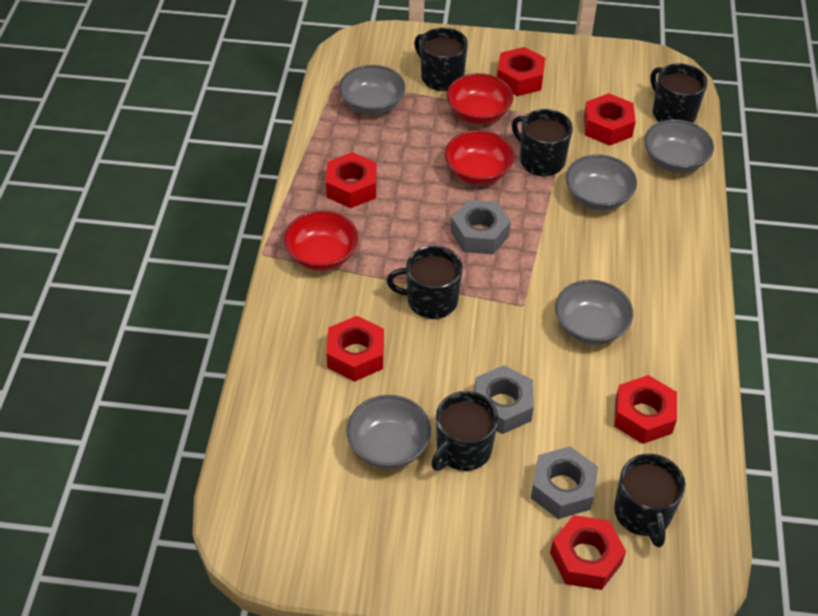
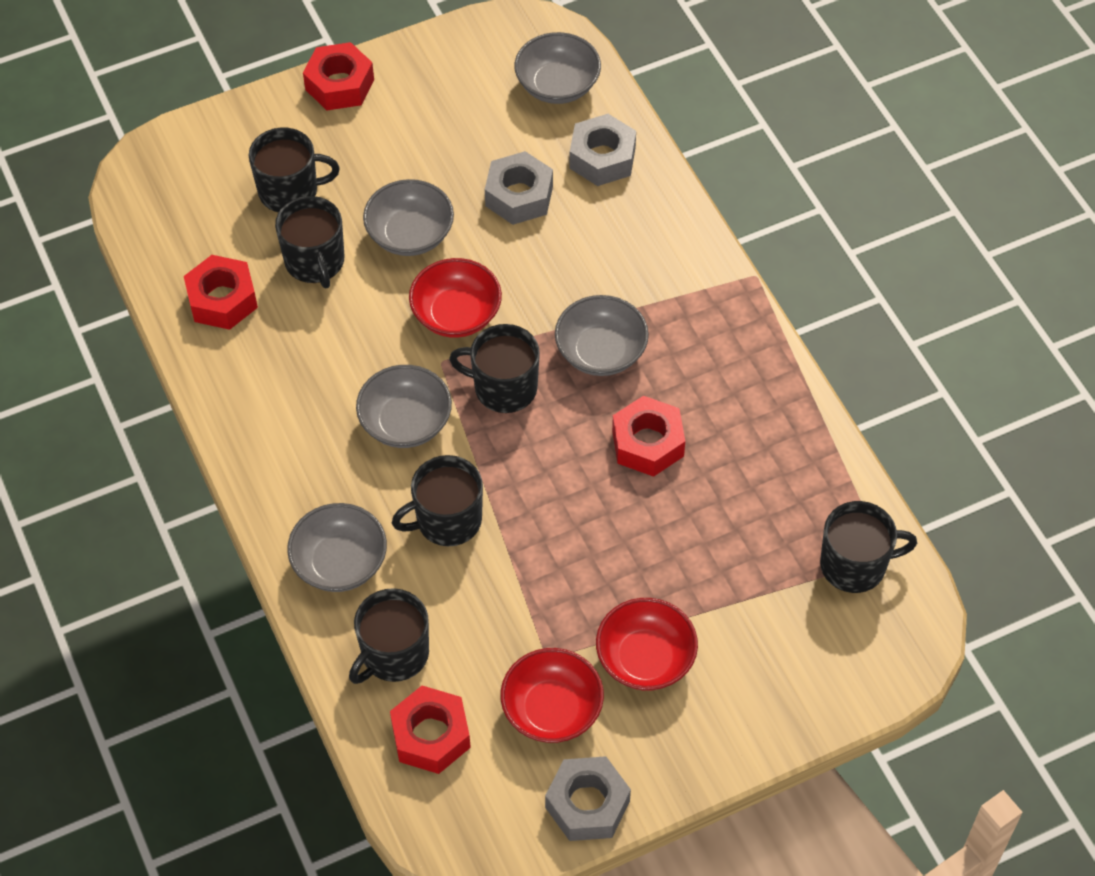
red nut: 6 -> 4

